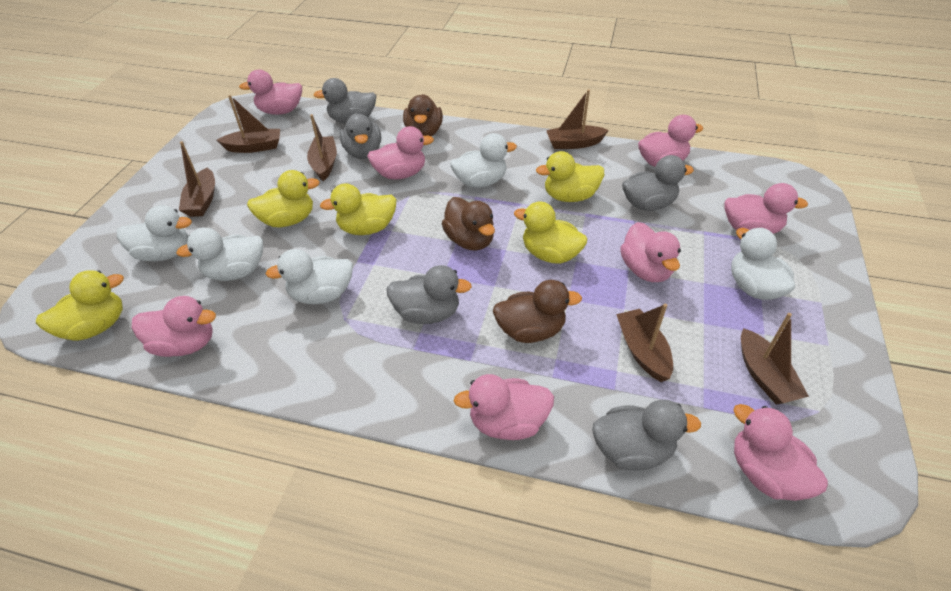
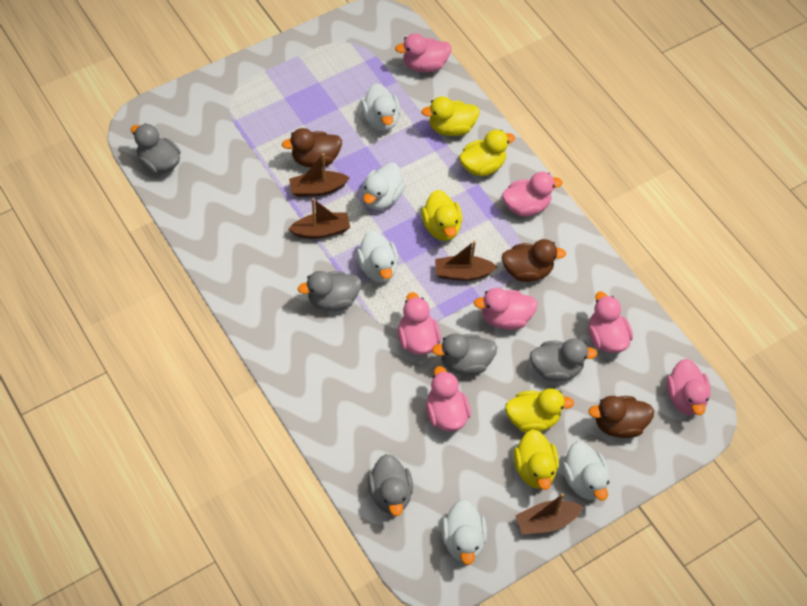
brown boat: 6 -> 4
pink duck: 8 -> 7

